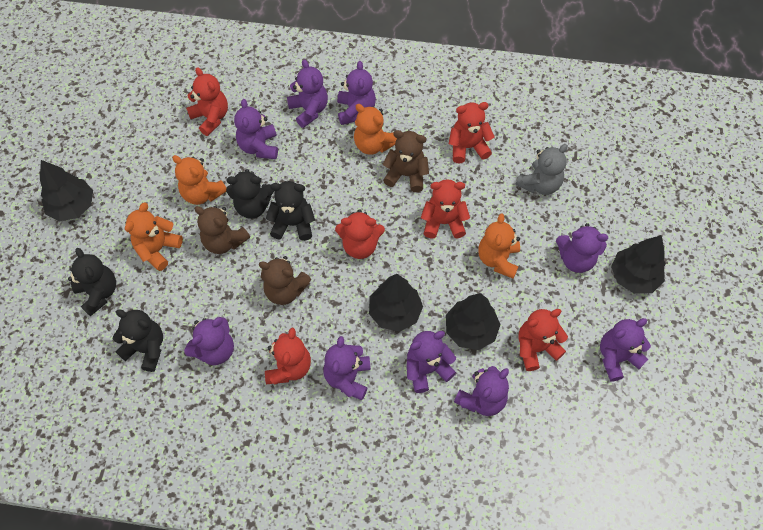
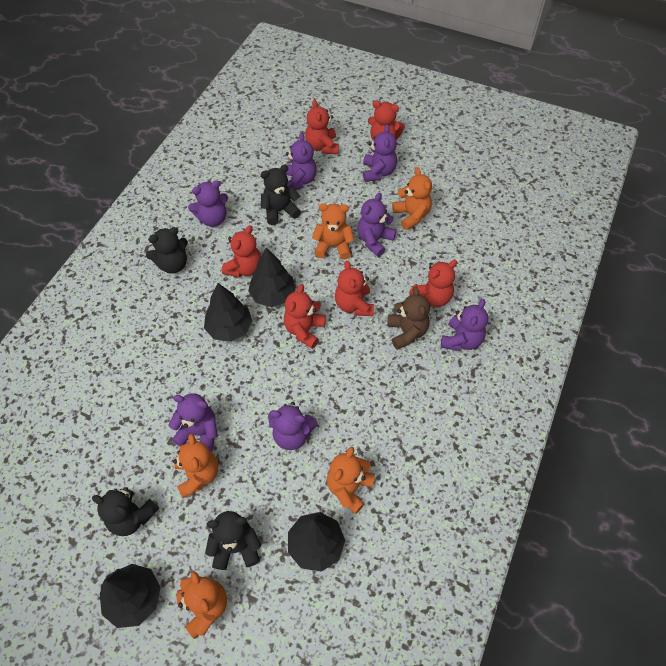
brown teddy bear: 3 -> 1
grey teddy bear: 1 -> 0
orange teddy bear: 4 -> 5
purple teddy bear: 9 -> 7

